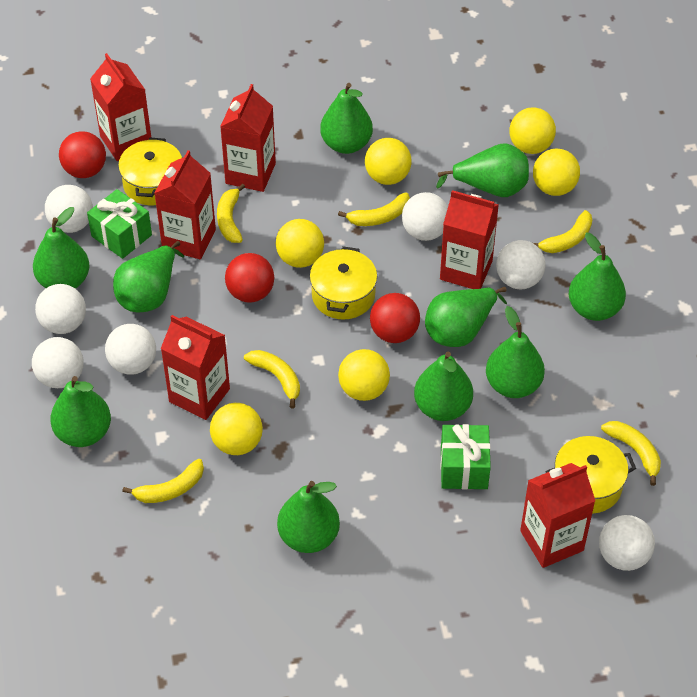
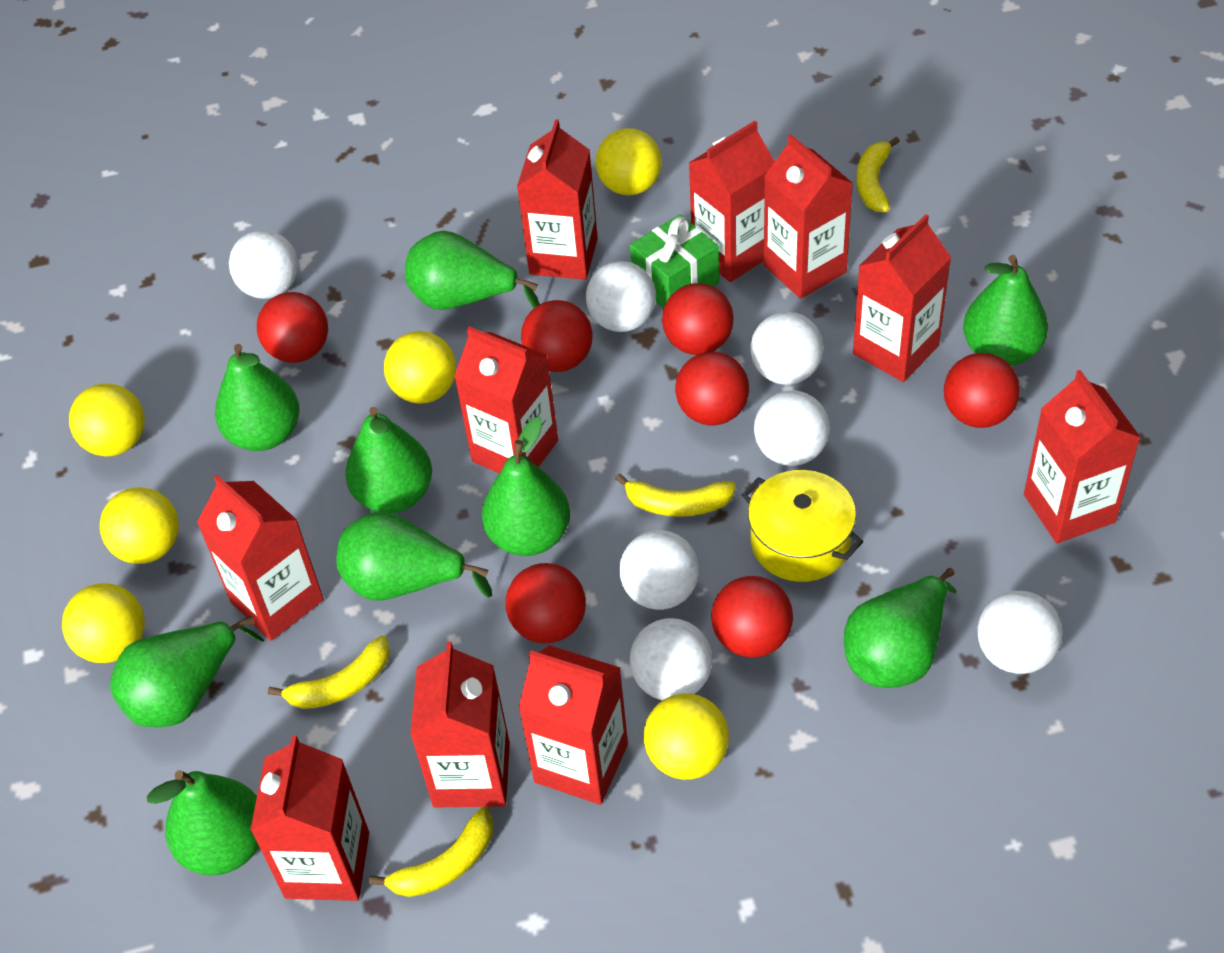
green gift: 2 -> 1
green pear: 10 -> 9
red ball: 3 -> 7
red carton: 6 -> 10
yellow banana: 6 -> 4
yellow pot: 3 -> 1

